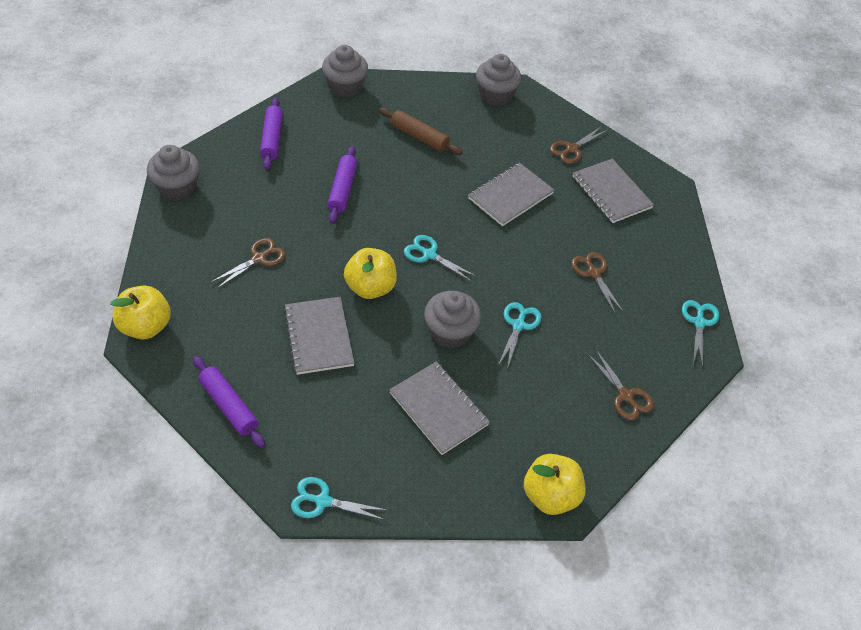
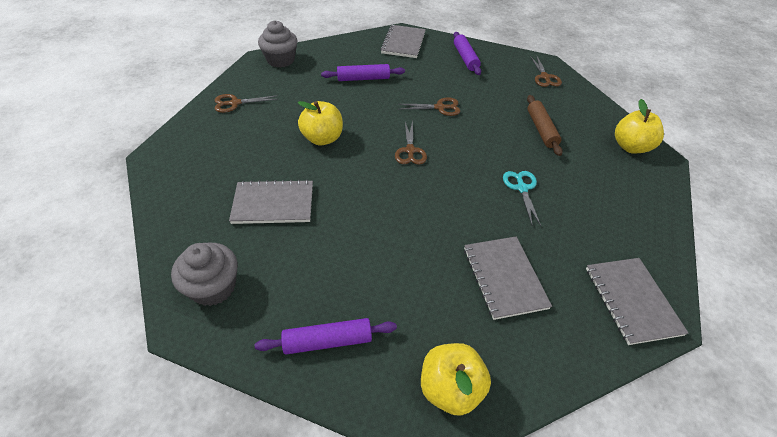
grey cupcake: 4 -> 2
turquoise scissors: 4 -> 1

